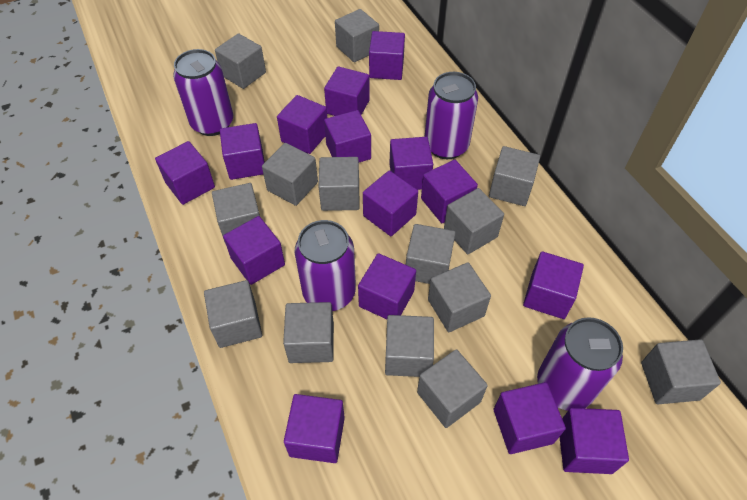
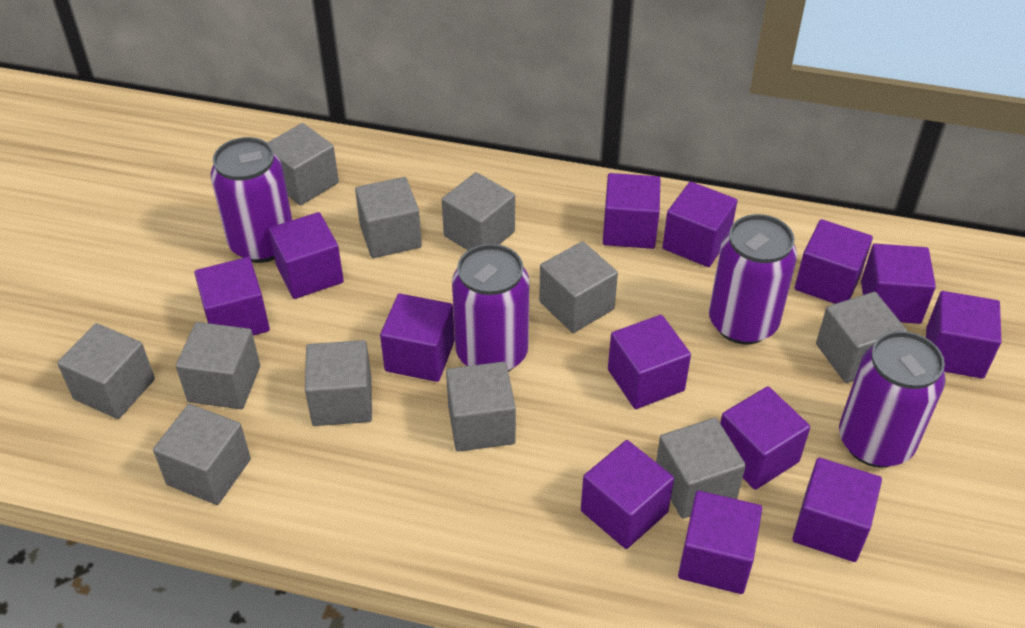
grey cube: 14 -> 11
purple cube: 15 -> 13

